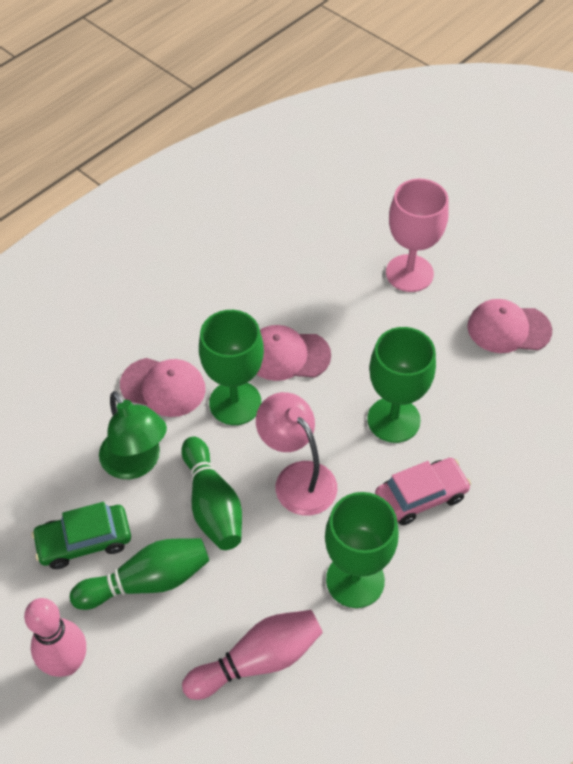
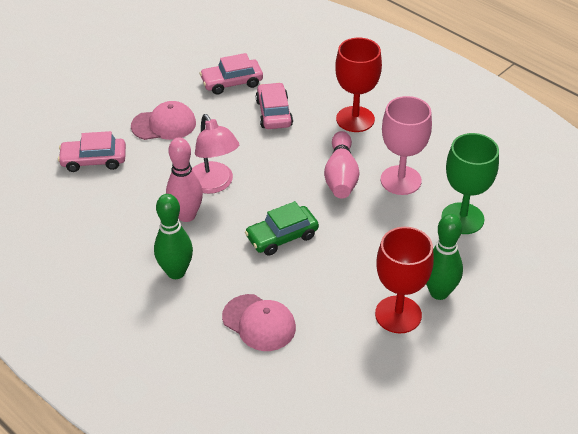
green goblet: 3 -> 1
green lamp: 1 -> 0
pink cap: 3 -> 2
pink car: 1 -> 3
red goblet: 0 -> 2

